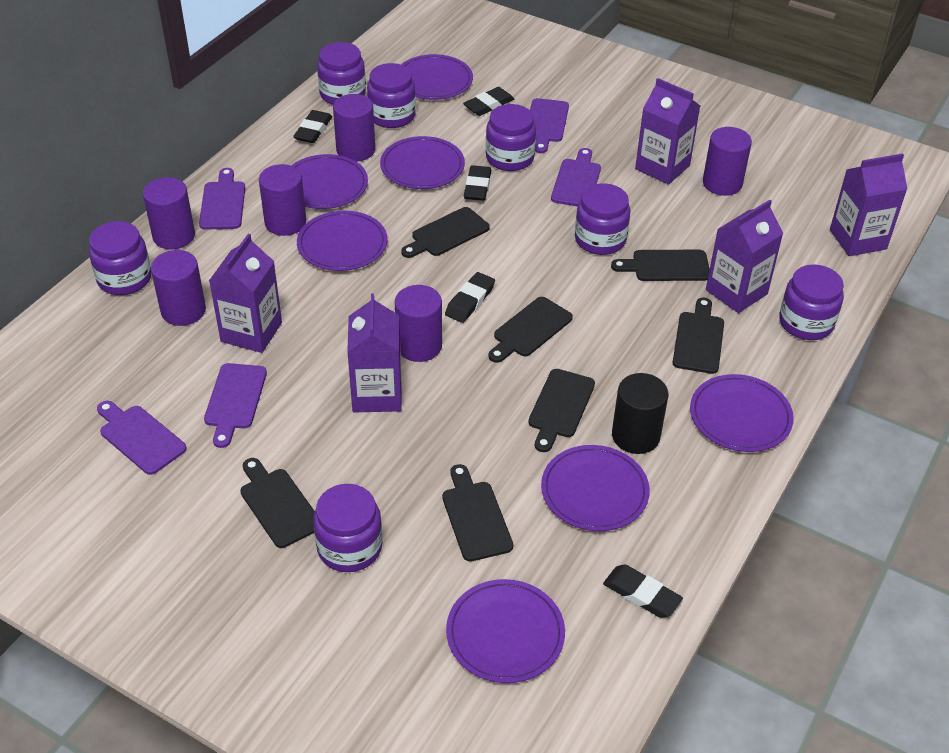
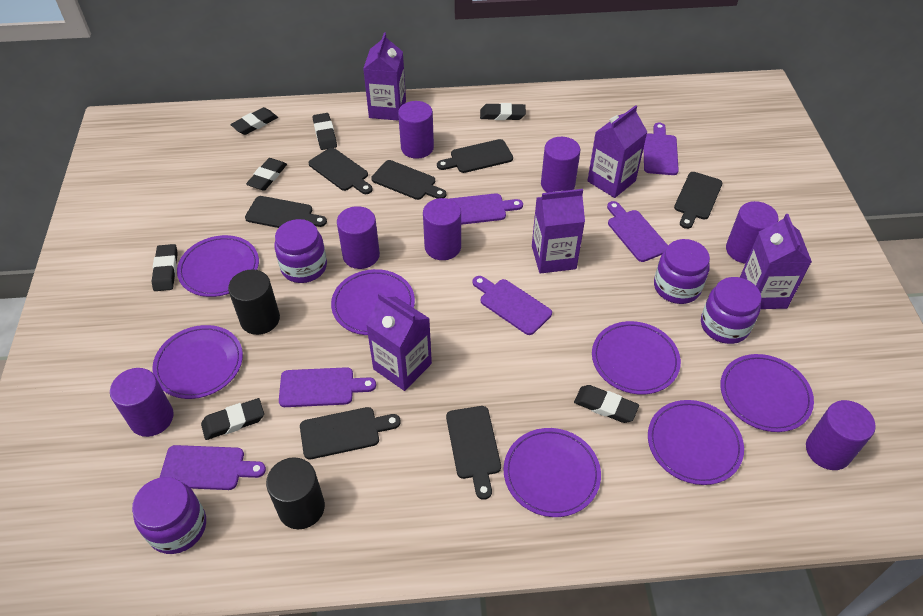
black cylinder: 1 -> 2
black eraser: 5 -> 7
purple cutting board: 5 -> 6
purple cylinder: 6 -> 7
purple jar: 7 -> 4

